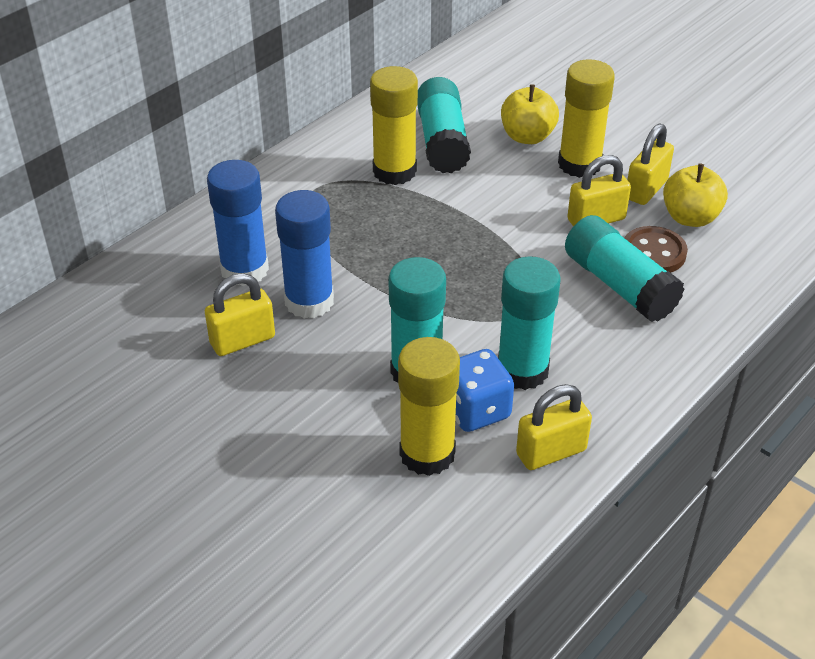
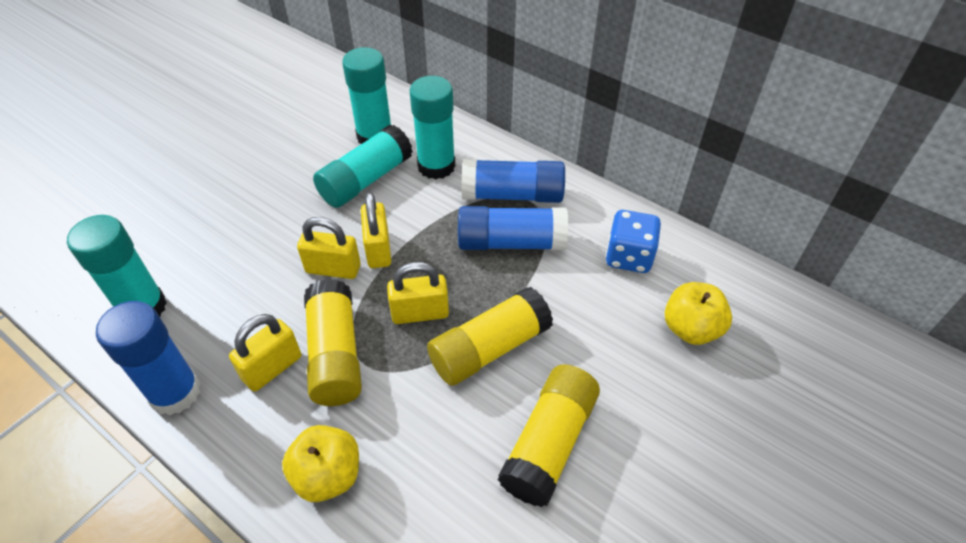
blue glue stick: 2 -> 3
brown button: 1 -> 0

